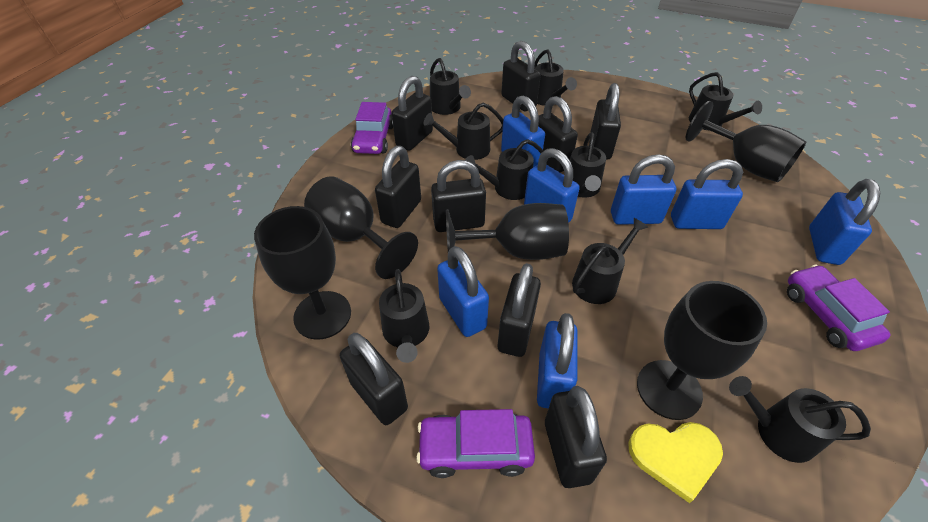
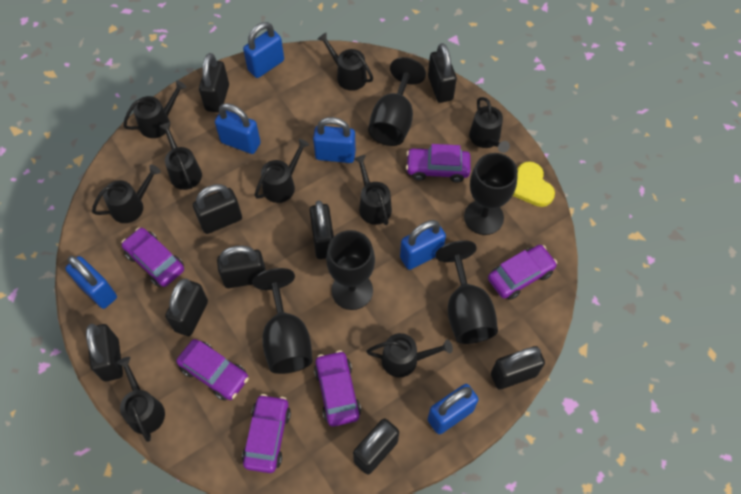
blue padlock: 7 -> 6
purple car: 3 -> 6

